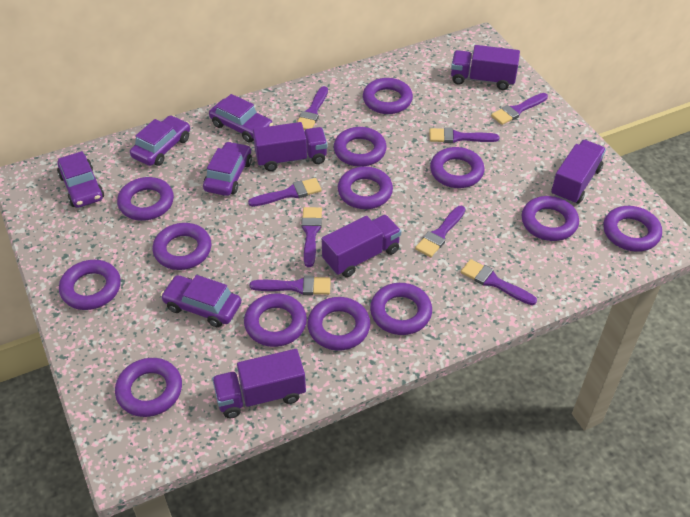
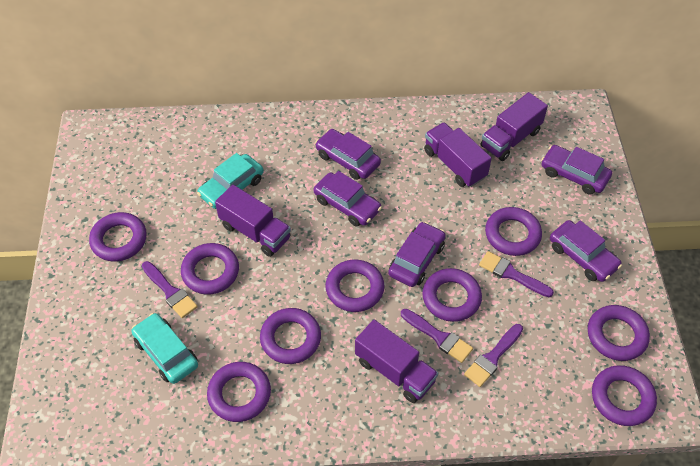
purple brush: 8 -> 4
purple ring: 13 -> 9
purple truck: 5 -> 4
turquoise car: 0 -> 2

